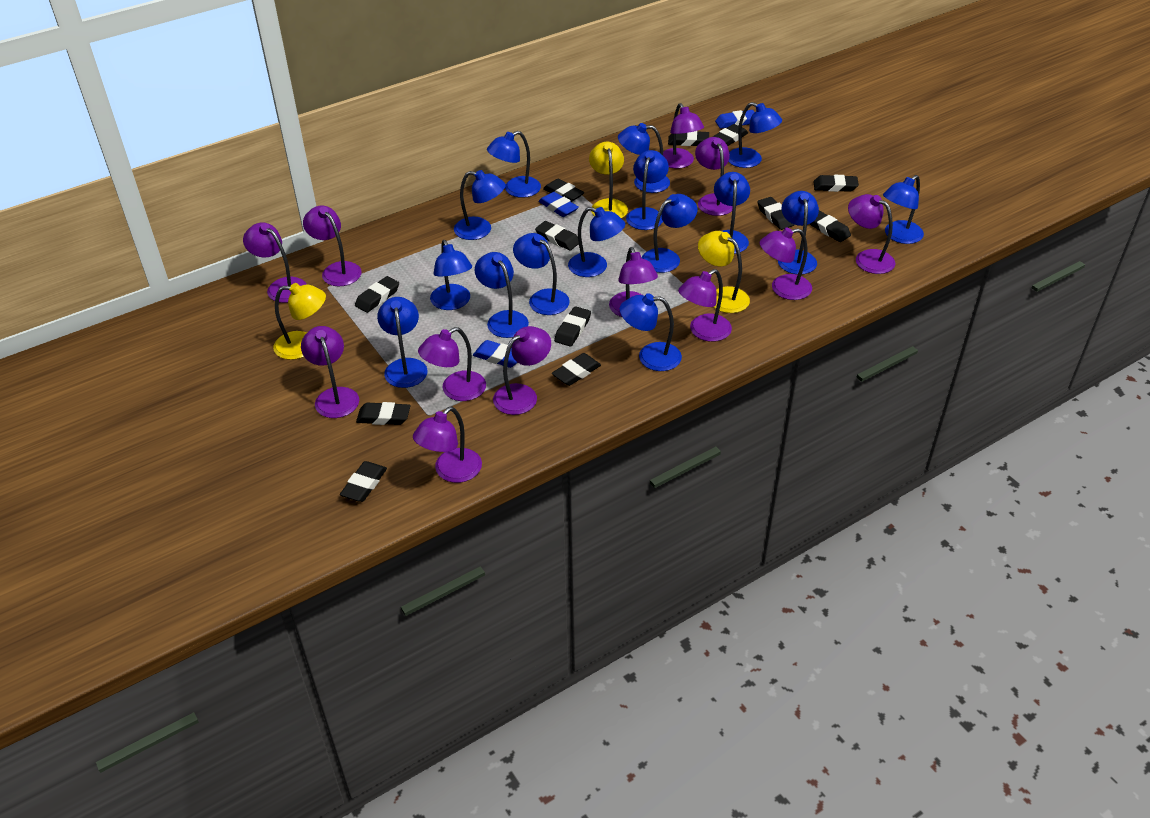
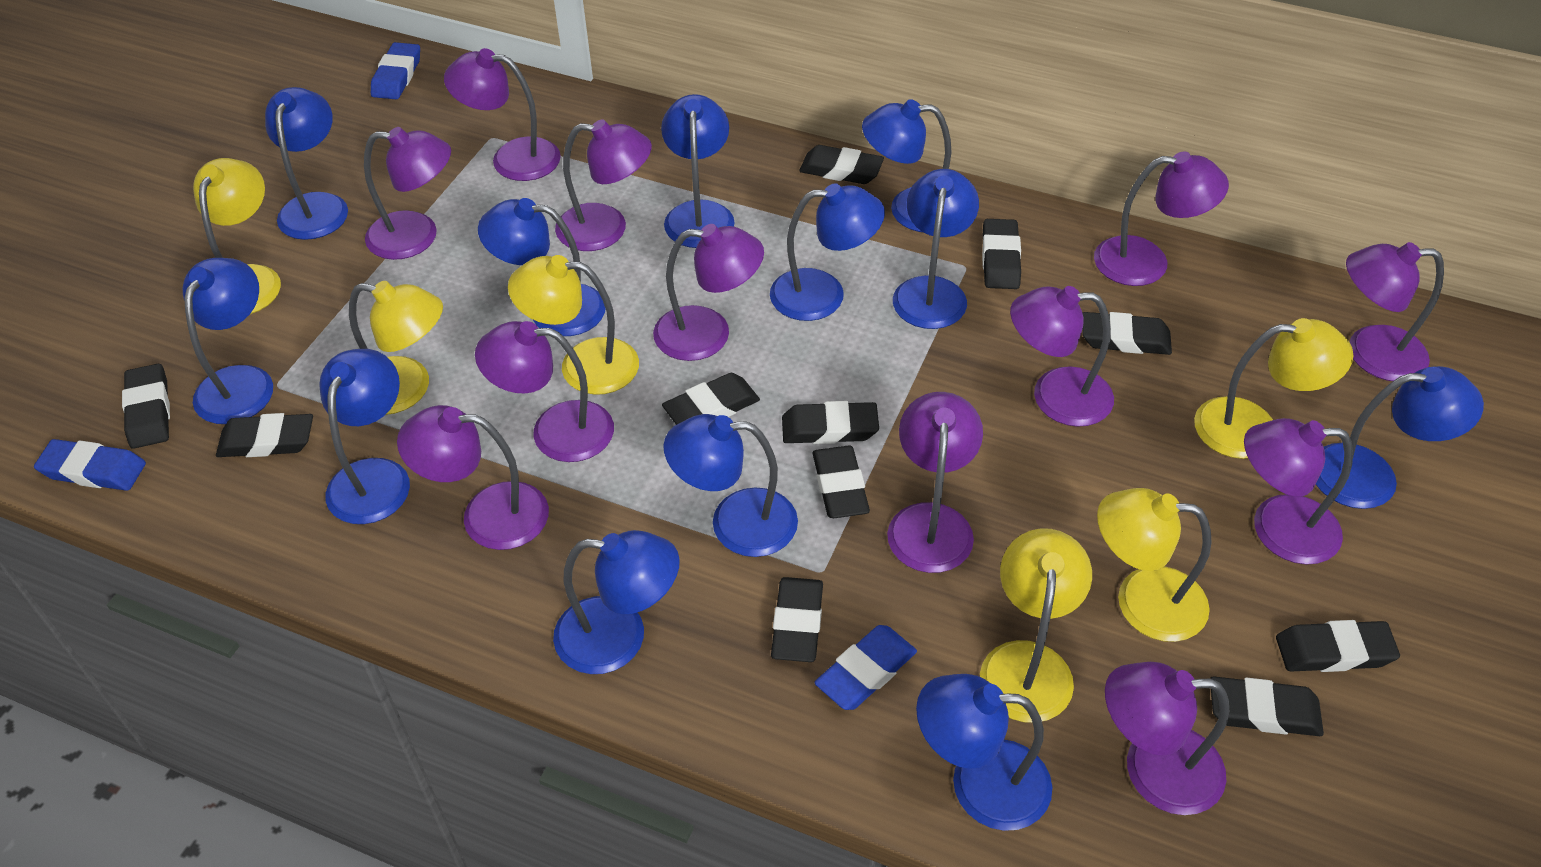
black eraser: 12 -> 11
blue lamp: 15 -> 12
yellow lamp: 3 -> 6

